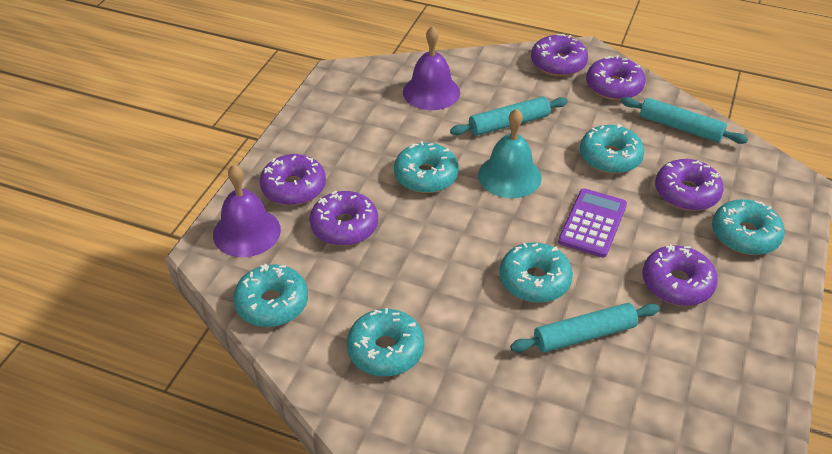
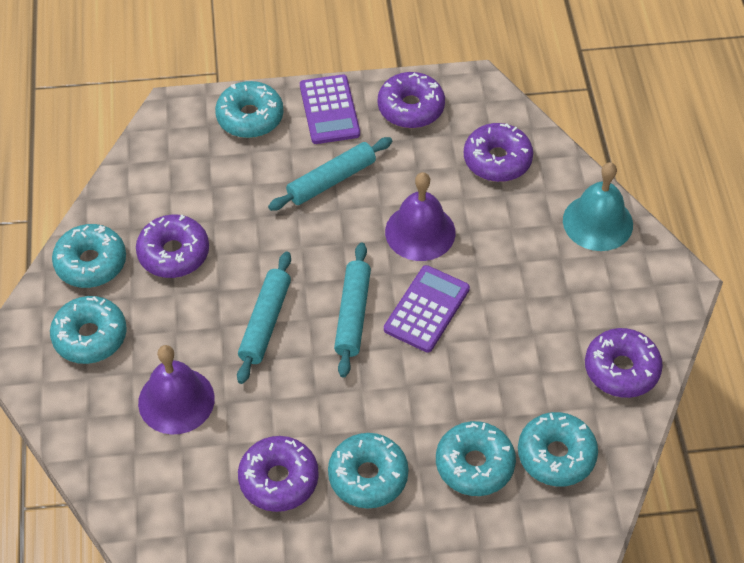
purple calculator: 1 -> 2
purple donut: 6 -> 5

